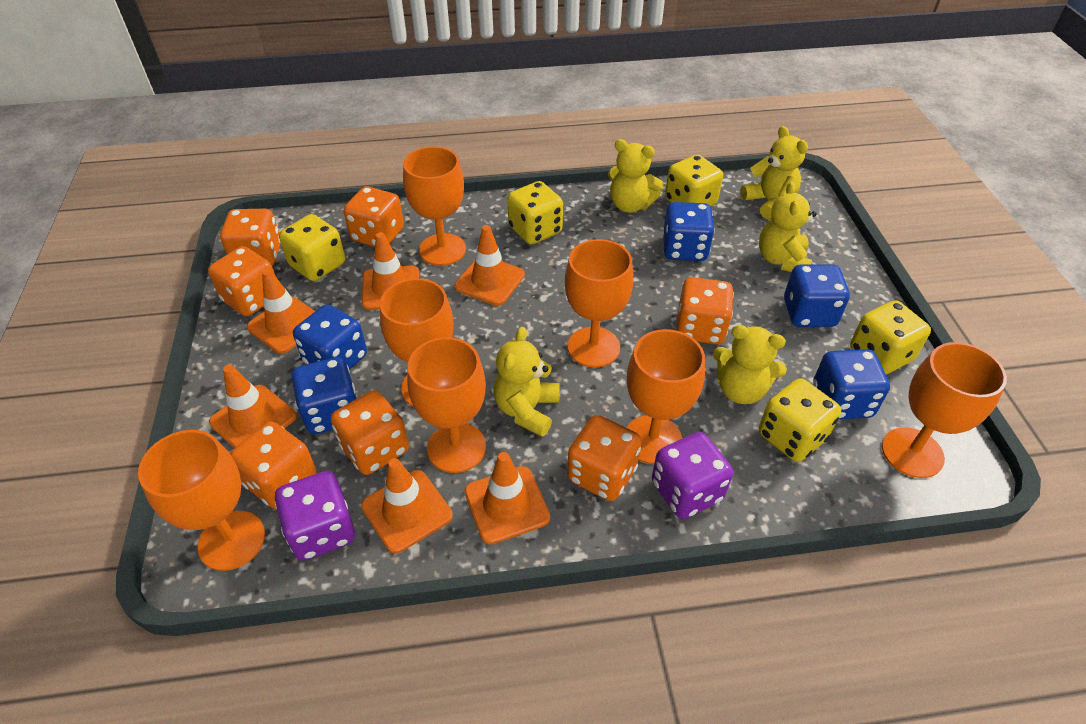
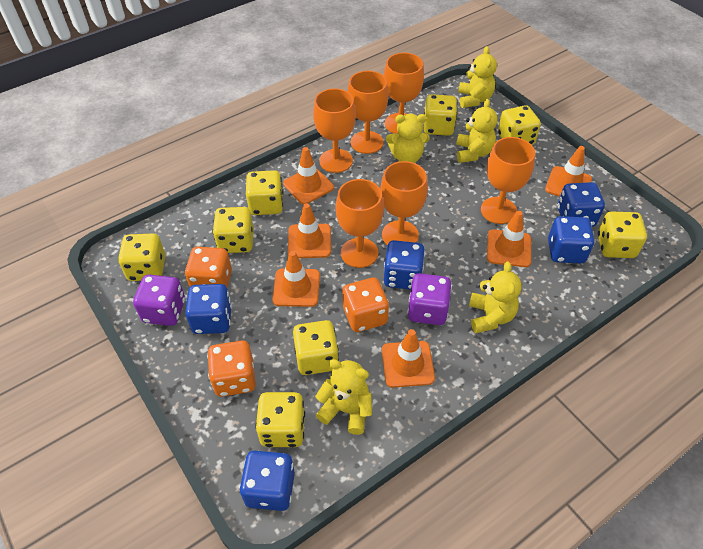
orange dice: 7 -> 3
orange goblet: 7 -> 6
yellow dice: 5 -> 8

